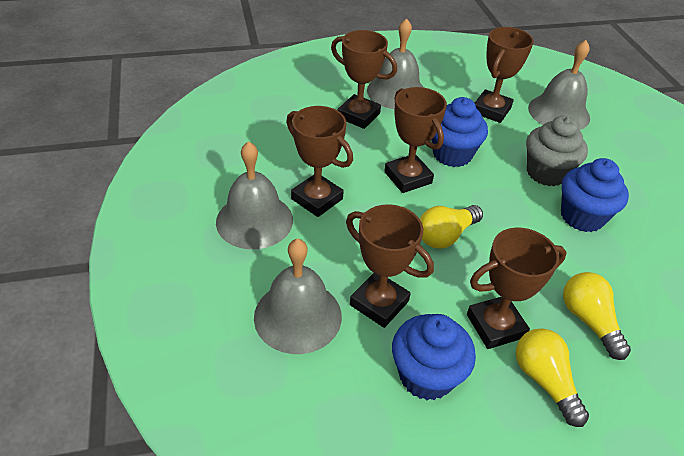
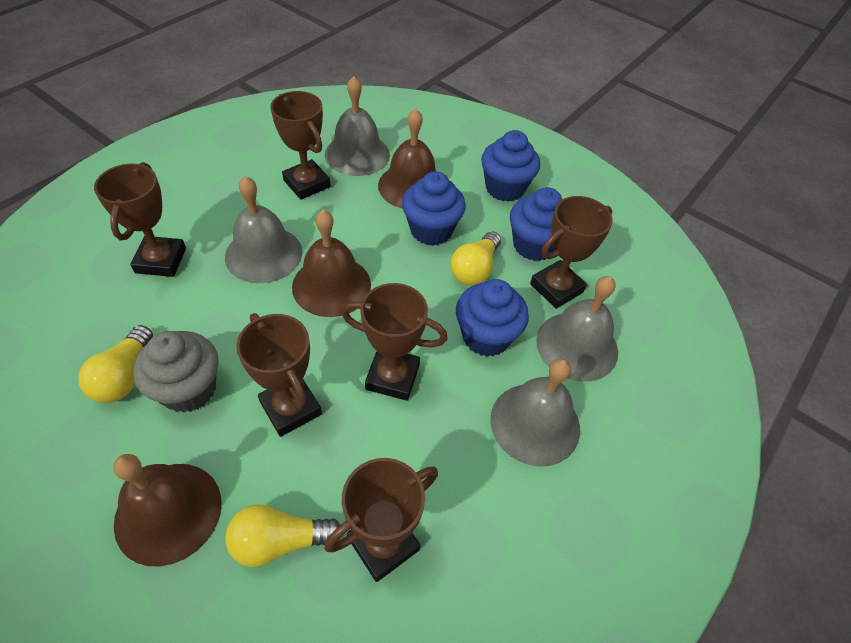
blue cupcake: 3 -> 4
brown bell: 0 -> 3

